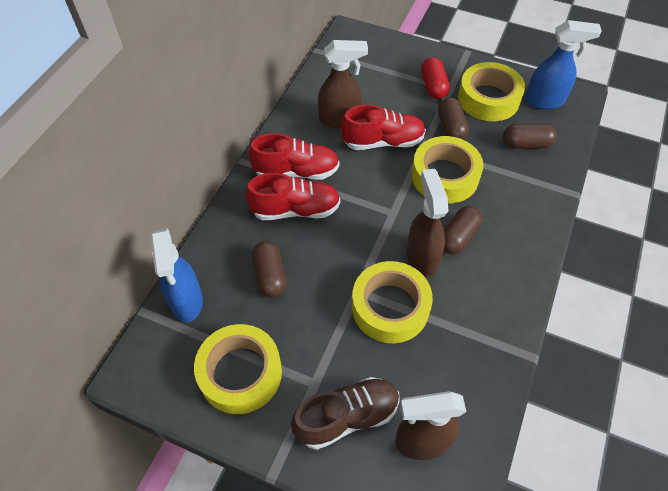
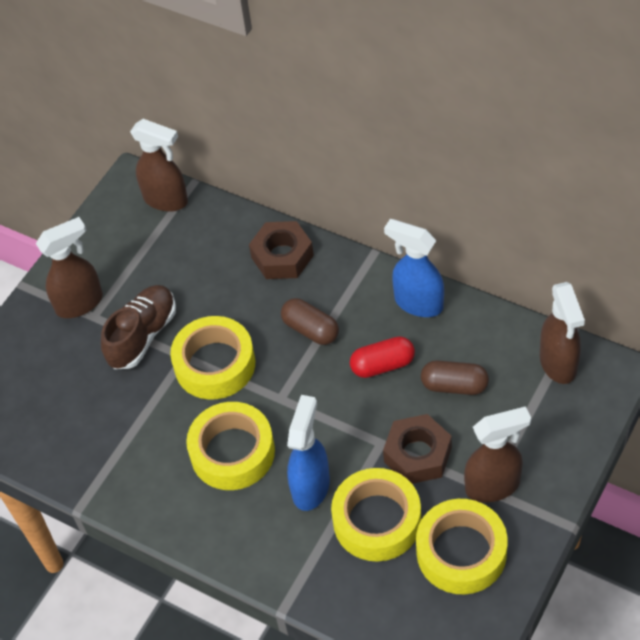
brown capsule: 4 -> 2
brown nut: 0 -> 2
brown spray bottle: 3 -> 4
red shoe: 3 -> 0

